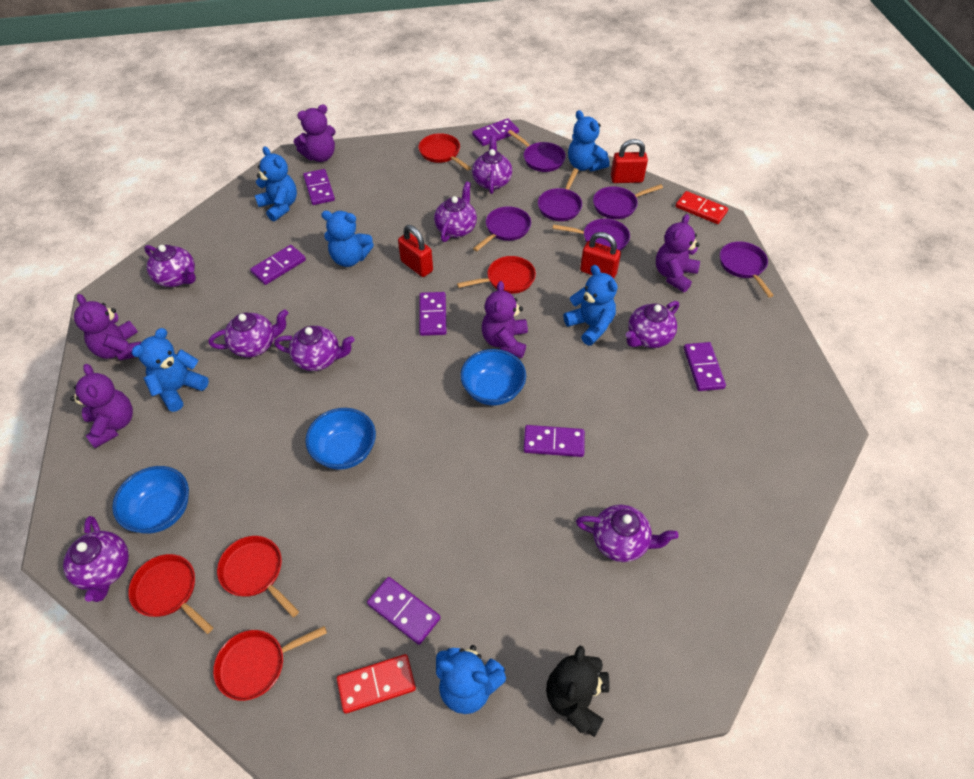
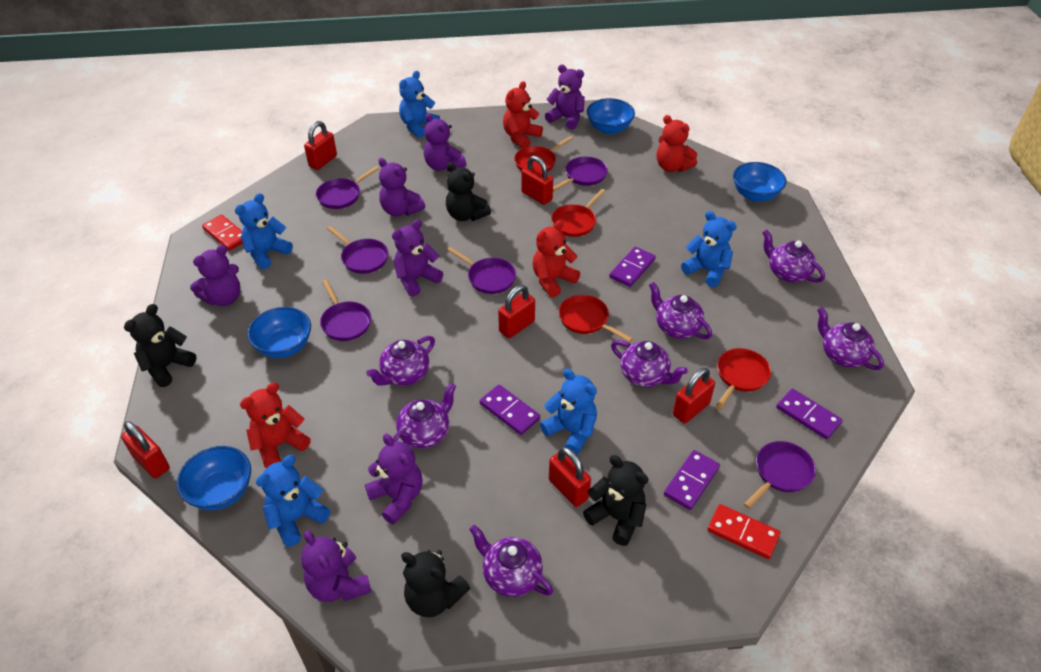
black teddy bear: 1 -> 4
blue bowl: 3 -> 4
blue teddy bear: 6 -> 5
purple domino: 7 -> 4
purple teapot: 8 -> 7
purple teddy bear: 5 -> 7
red padlock: 3 -> 6
red pan: 5 -> 4
red teddy bear: 0 -> 4

